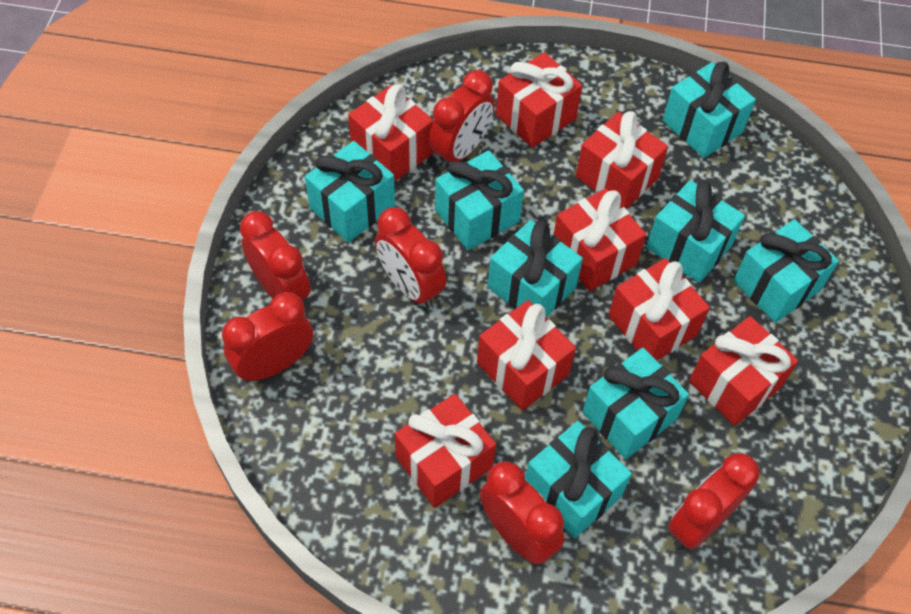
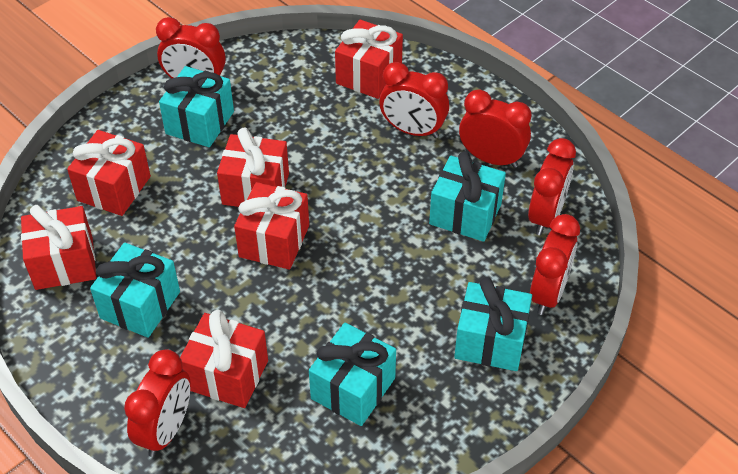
red gift: 8 -> 6
turquoise gift: 8 -> 5

